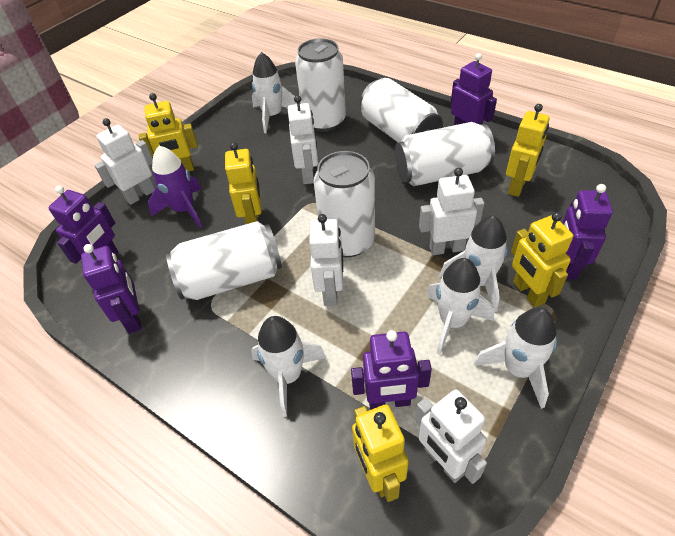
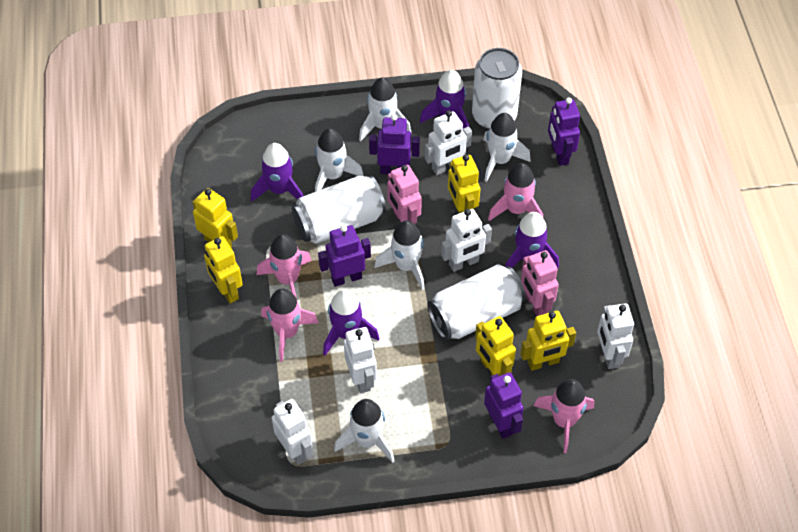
pink robot: 0 -> 2
pink rocket: 0 -> 4
purple robot: 5 -> 4
purple rocket: 1 -> 4
white can: 5 -> 3

